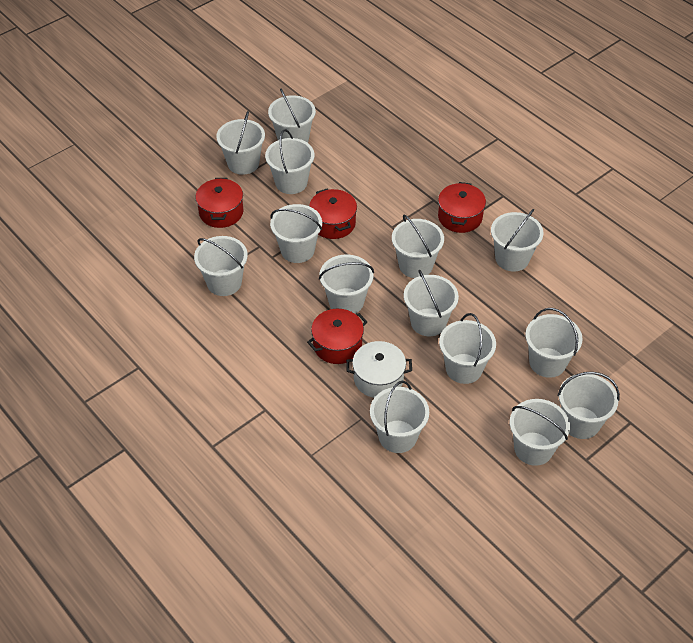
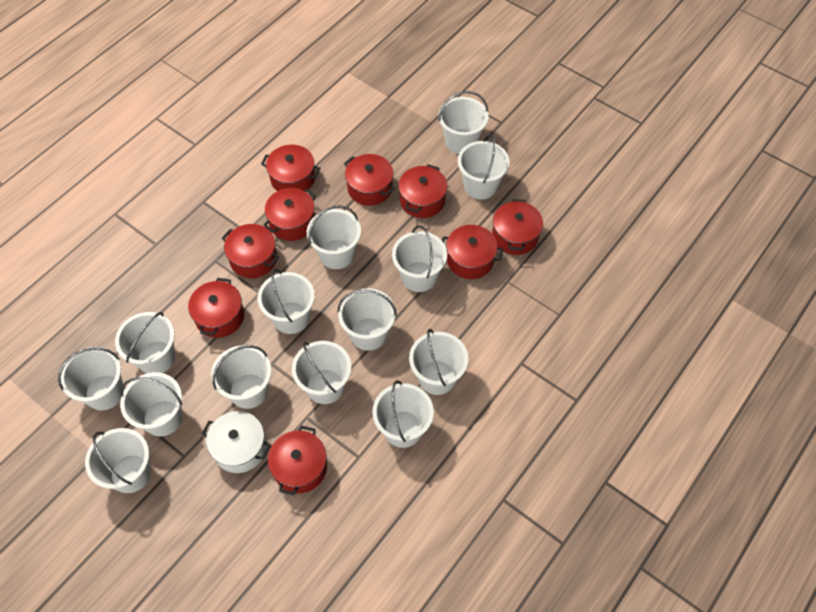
red pot: 4 -> 9

